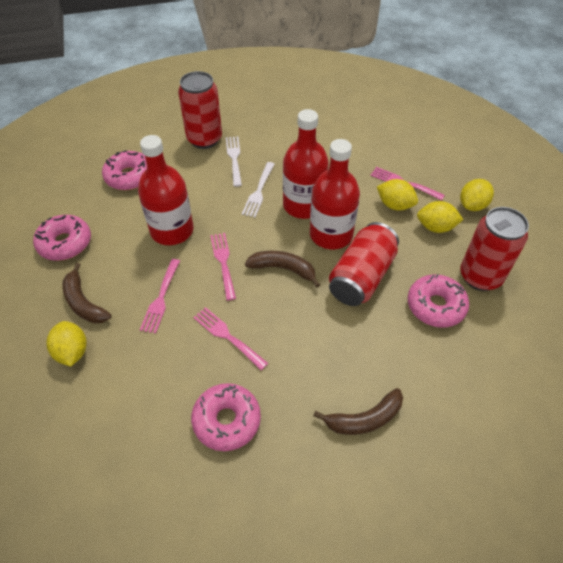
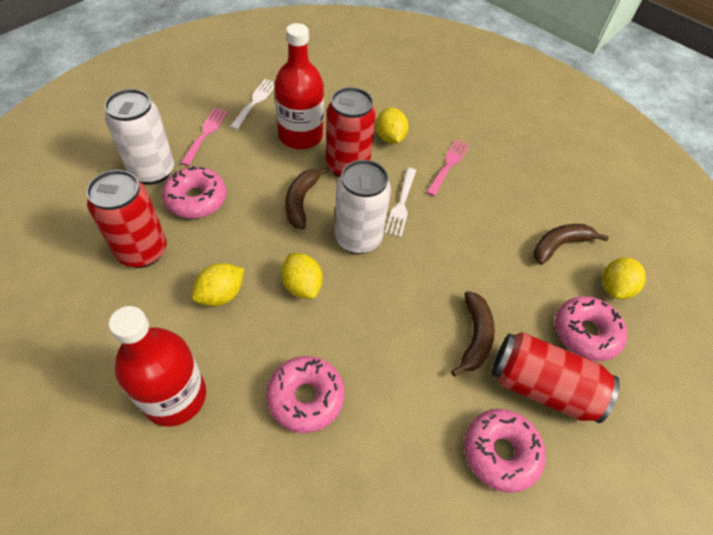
pink fork: 4 -> 2
red bottle: 3 -> 2
white can: 0 -> 2

